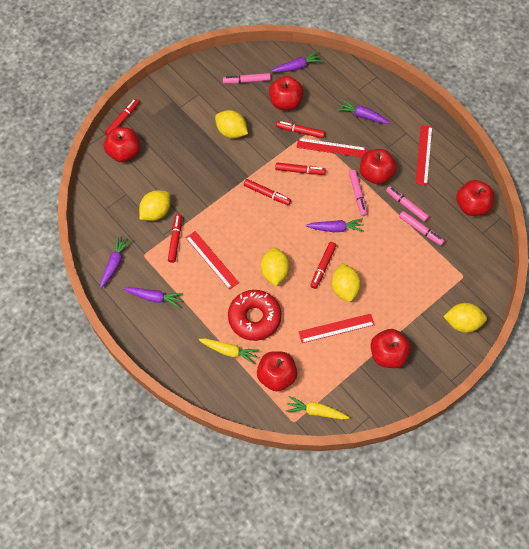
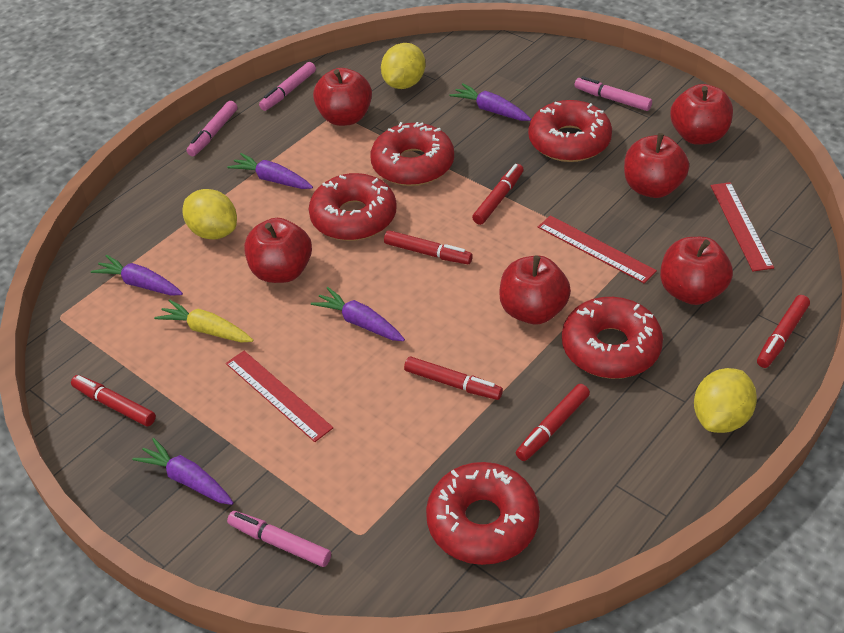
red donut: 1 -> 5
red ruler: 4 -> 3
yellow carrot: 2 -> 1
yellow lemon: 5 -> 3

